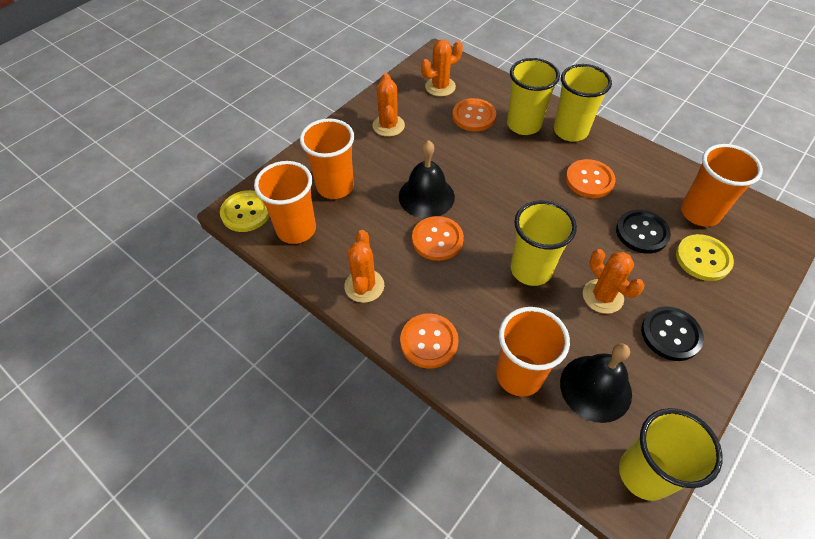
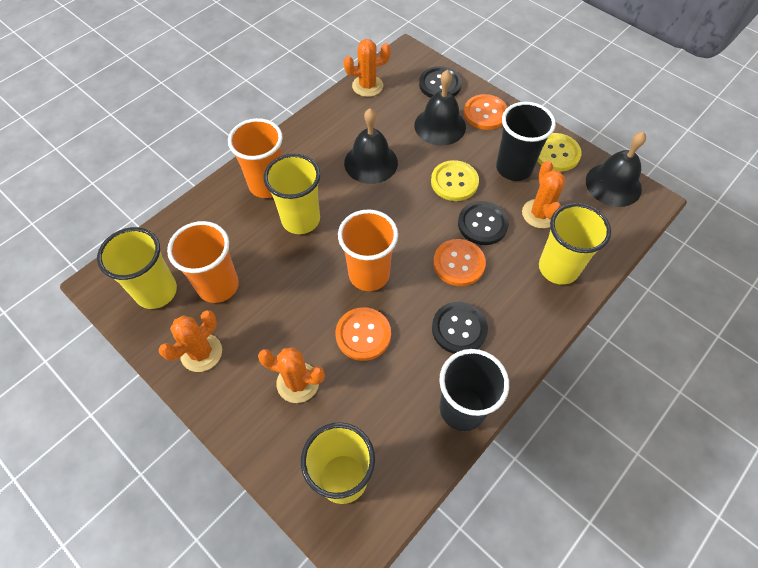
black bell: 2 -> 3
black button: 2 -> 3
black cup: 0 -> 2
orange button: 4 -> 3
orange cup: 4 -> 3

